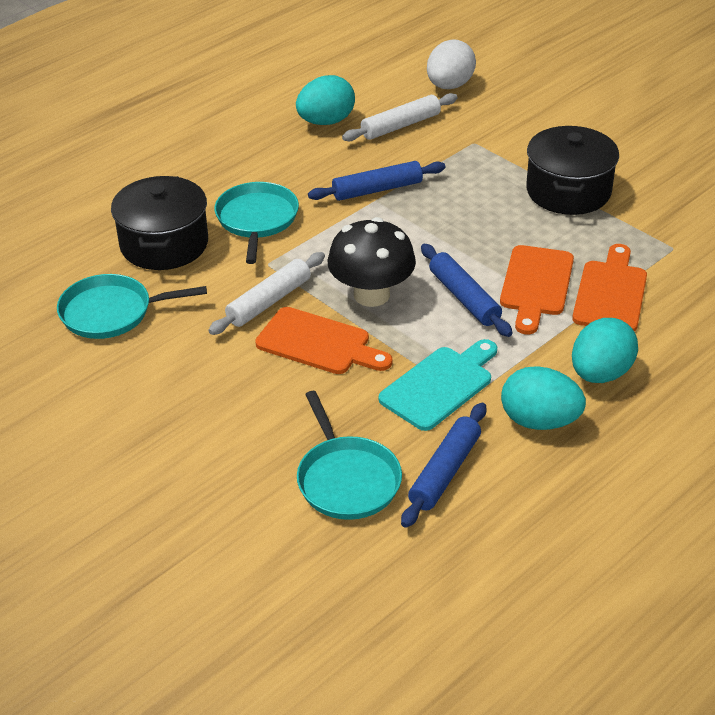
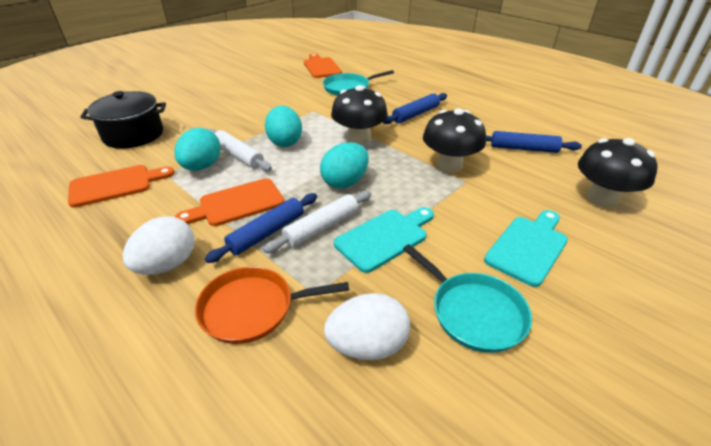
black mushroom: 1 -> 3
black pot: 2 -> 1
orange pan: 0 -> 1
turquoise cutting board: 1 -> 2
turquoise pan: 3 -> 2
white egg: 1 -> 2

